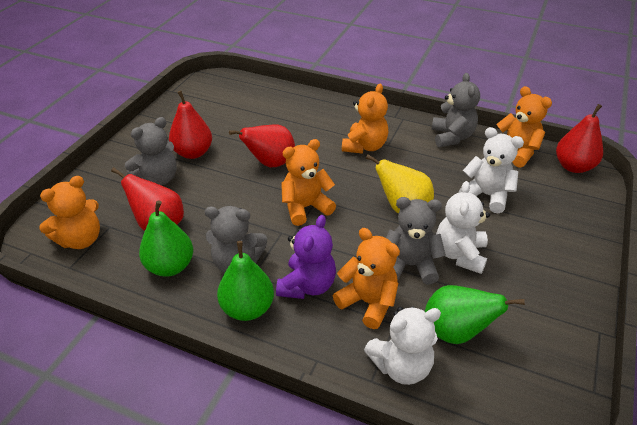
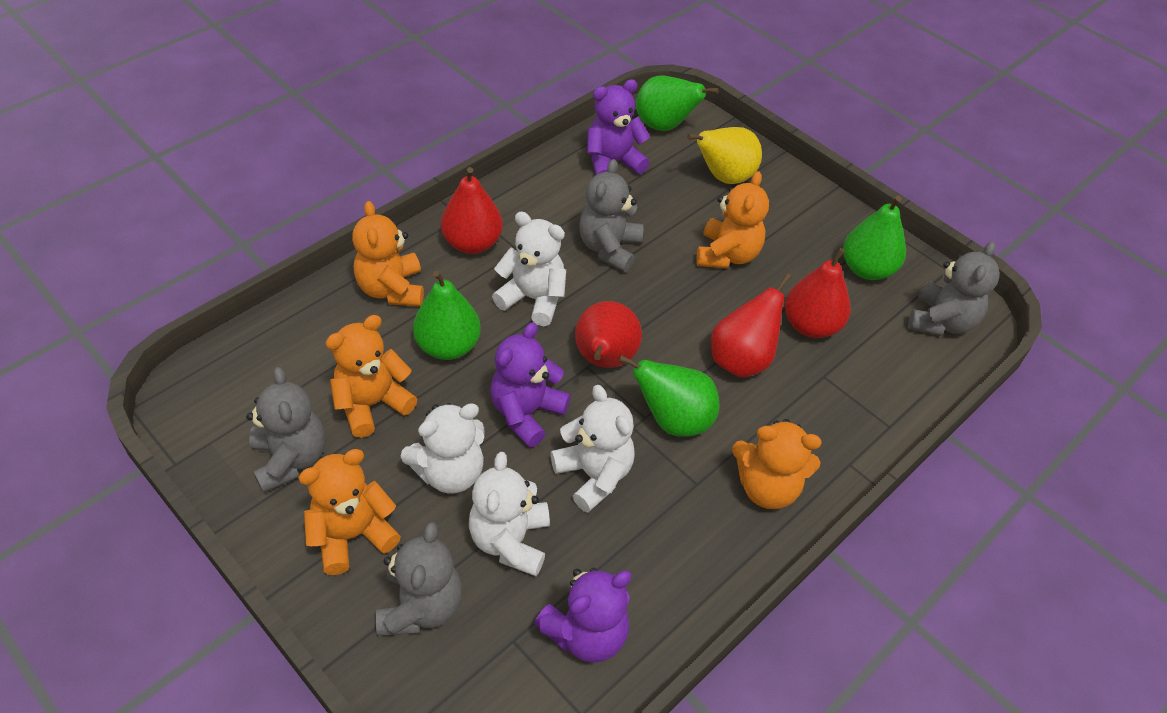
green pear: 3 -> 4
purple teddy bear: 1 -> 3
white teddy bear: 3 -> 4

